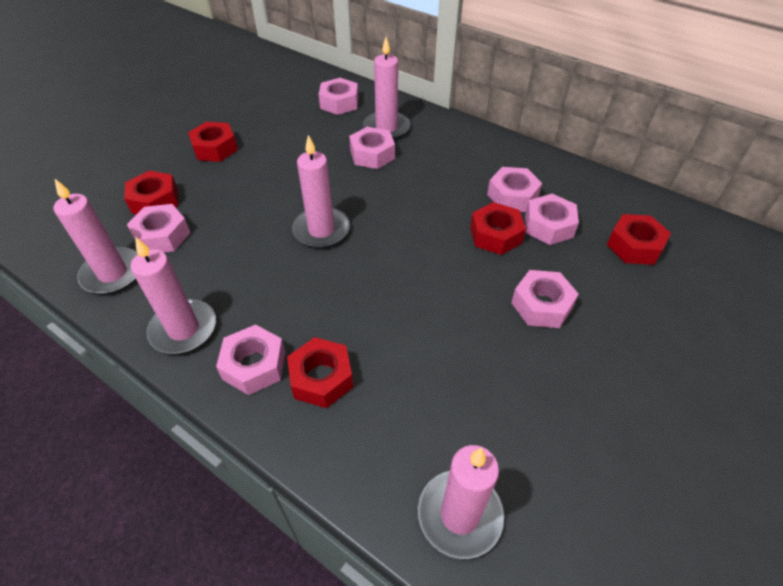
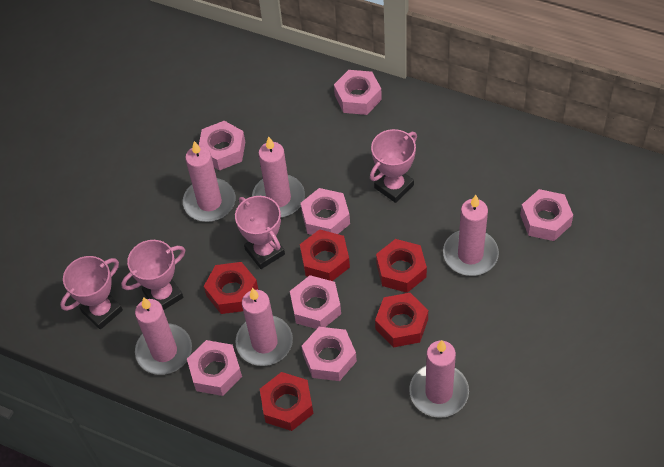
pink candle: 5 -> 6
pink trophy: 0 -> 4

